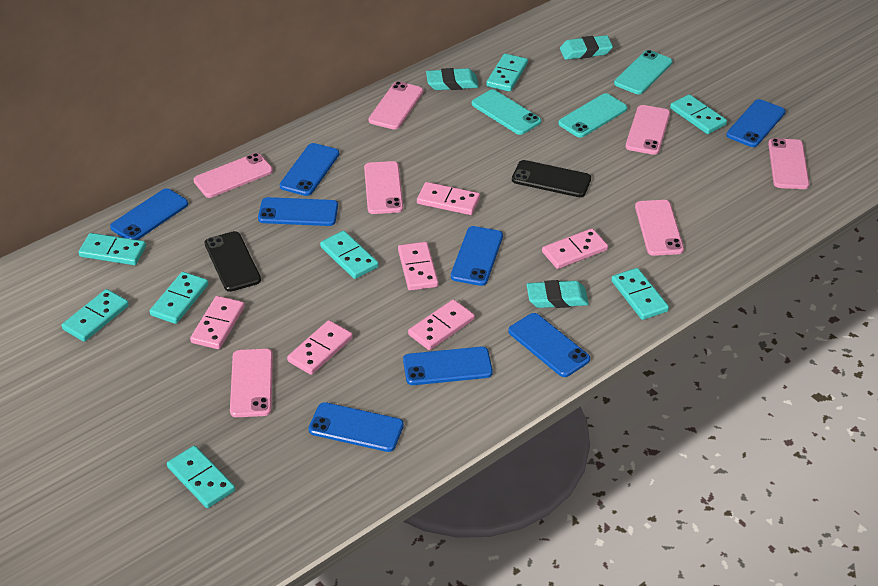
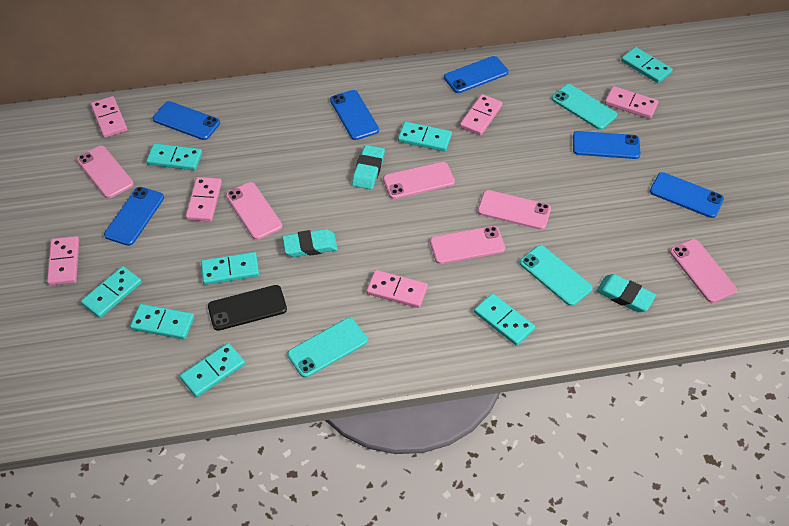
black phone: 2 -> 1
blue phone: 8 -> 6
pink phone: 7 -> 6

